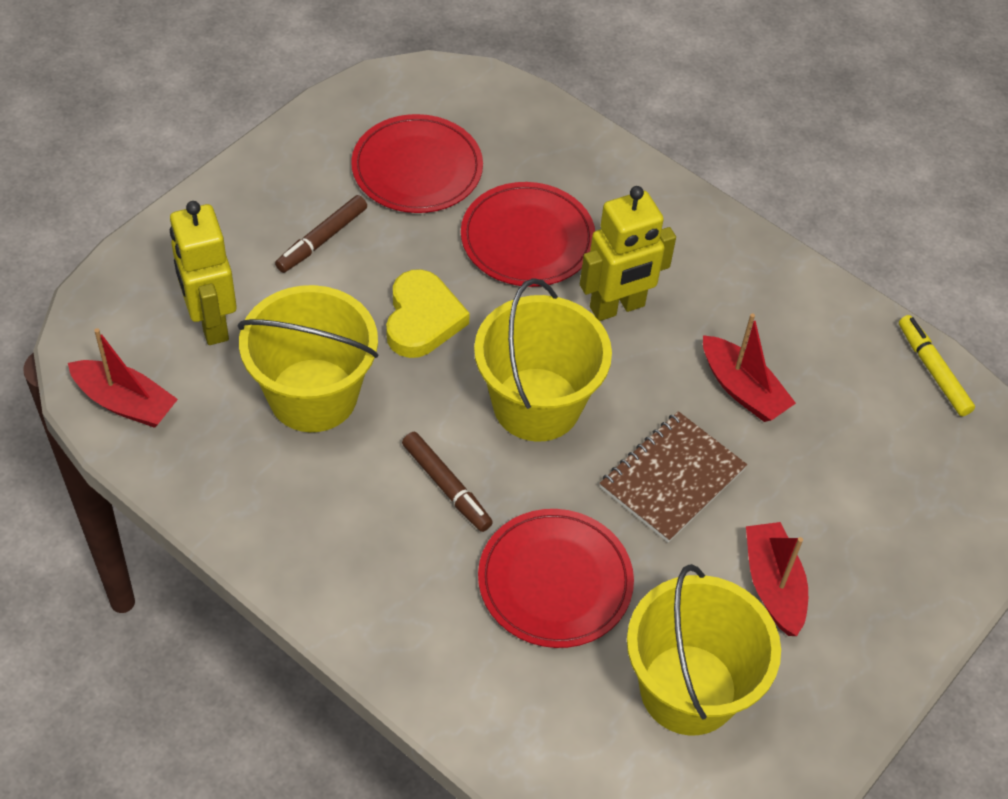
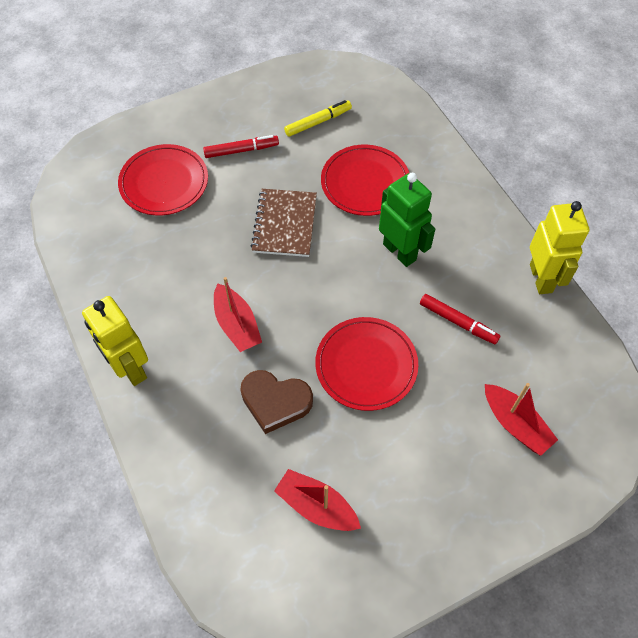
brown heart: 0 -> 1
brown marker: 2 -> 0
green robot: 0 -> 1
red marker: 0 -> 2
yellow bucket: 3 -> 0
yellow heart: 1 -> 0

